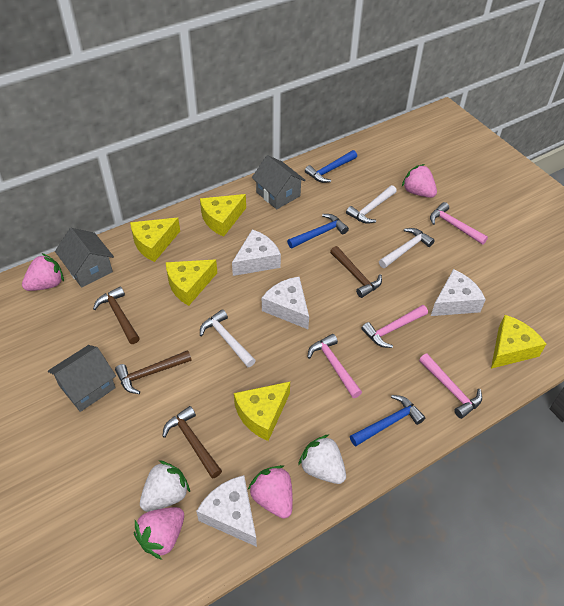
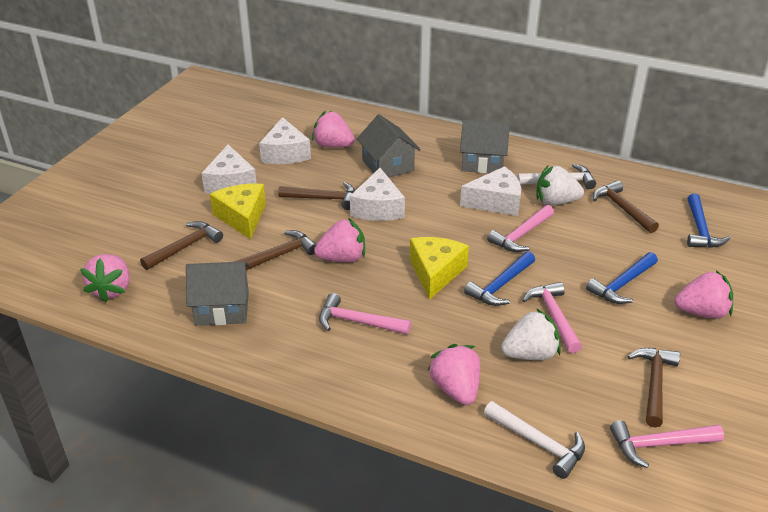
brown hammer: 4 -> 5
pink strawberry: 4 -> 5
white hammer: 3 -> 2
yellow cheese: 5 -> 2

